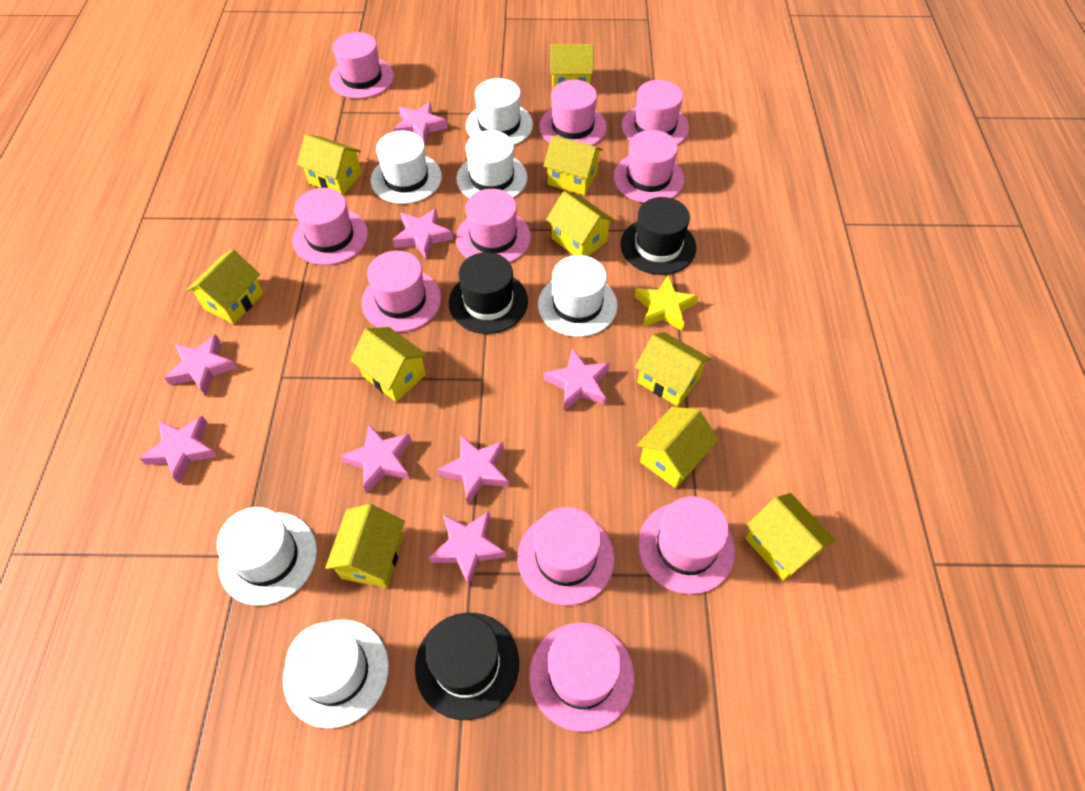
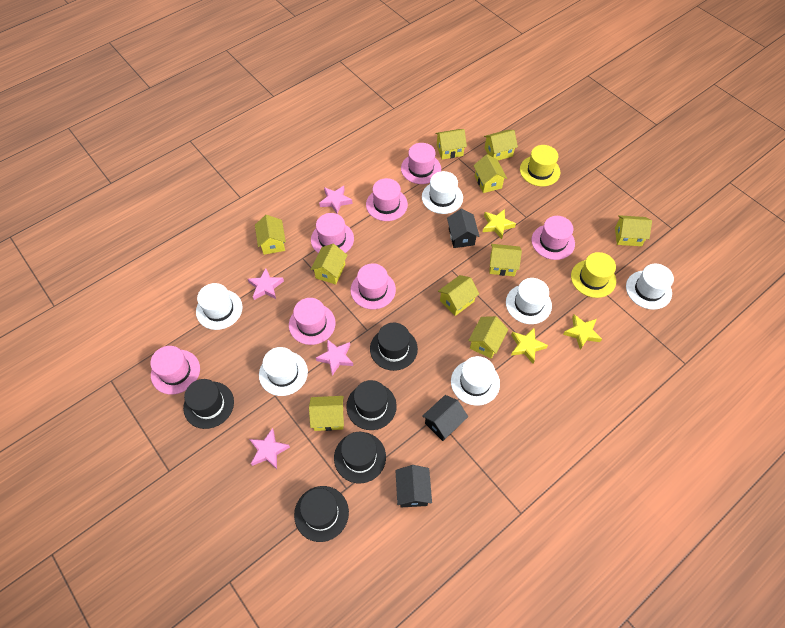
black hat: 3 -> 5
black house: 0 -> 3
pink hat: 10 -> 7
pink star: 8 -> 4
yellow hat: 0 -> 2
yellow star: 1 -> 3

